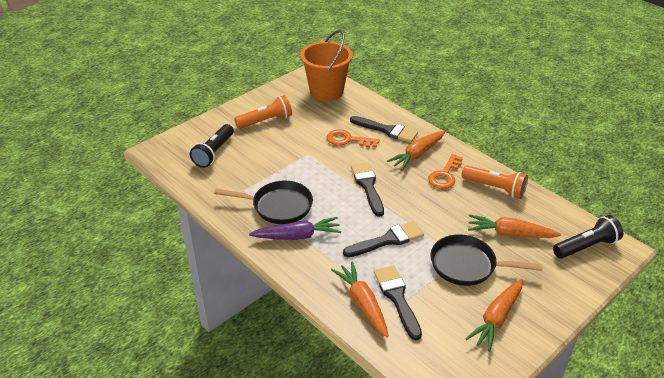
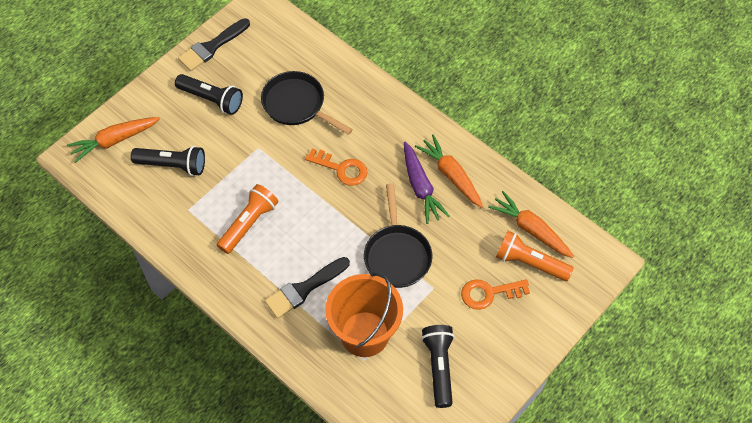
black brush: 4 -> 2
black flashlight: 2 -> 3
orange carrot: 4 -> 3

